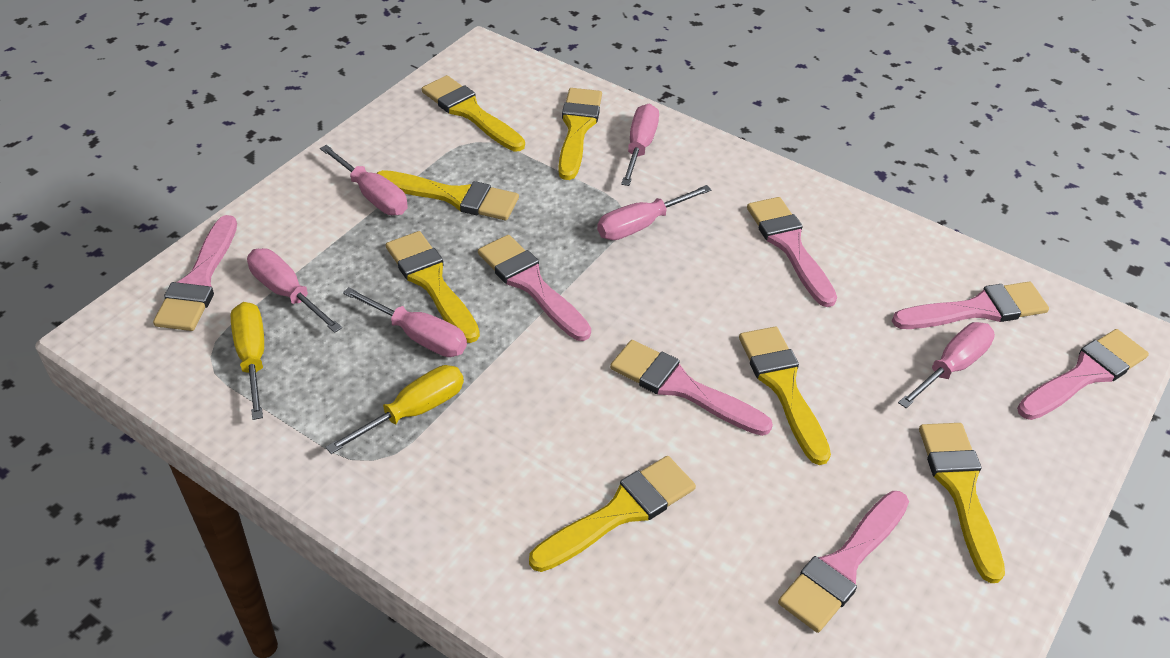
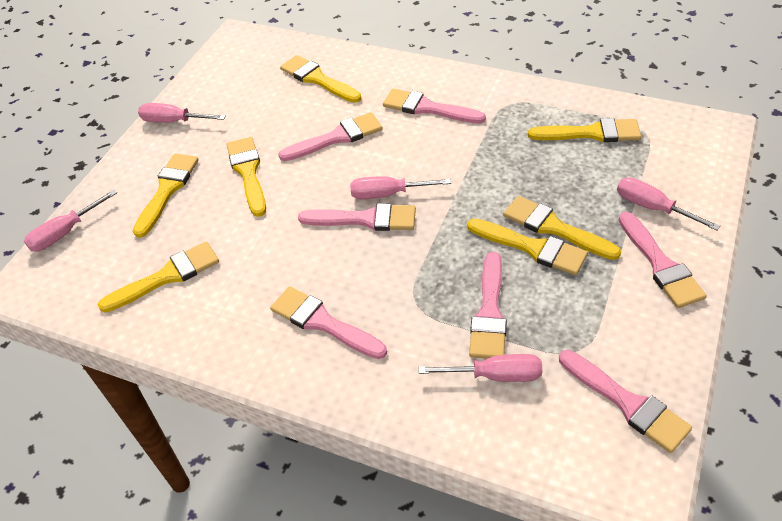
pink screwdriver: 6 -> 5
yellow screwdriver: 2 -> 0

